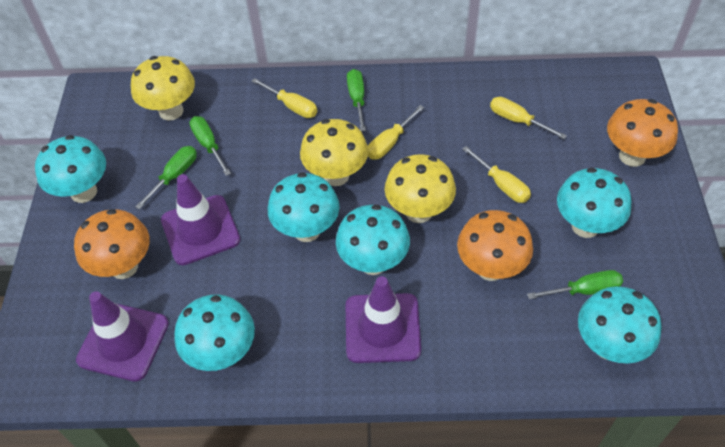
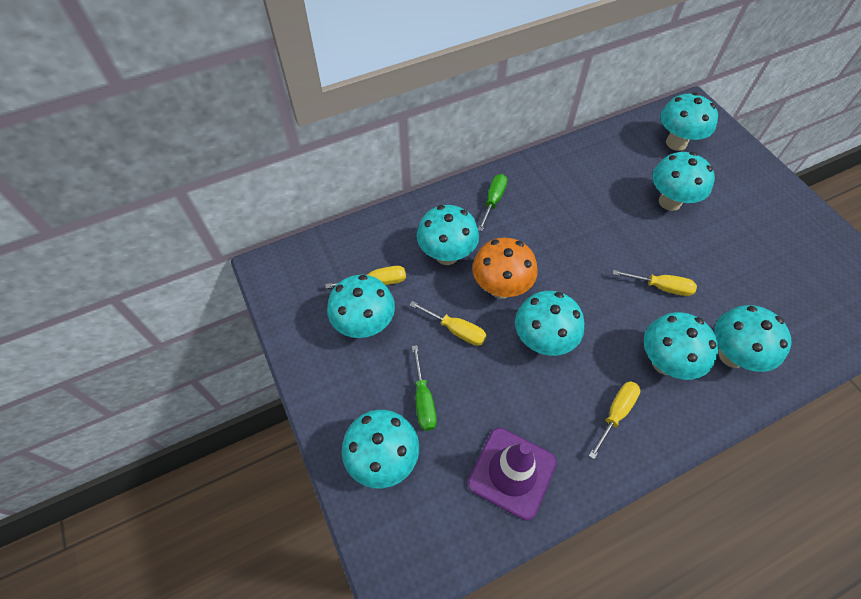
green screwdriver: 4 -> 2
orange mushroom: 3 -> 1
purple traffic cone: 3 -> 1
turquoise mushroom: 6 -> 8
yellow mushroom: 3 -> 0

